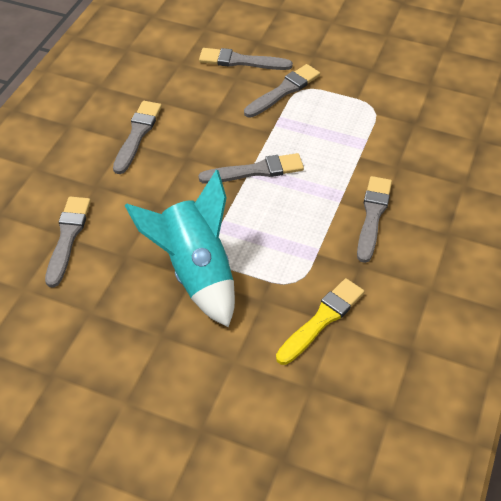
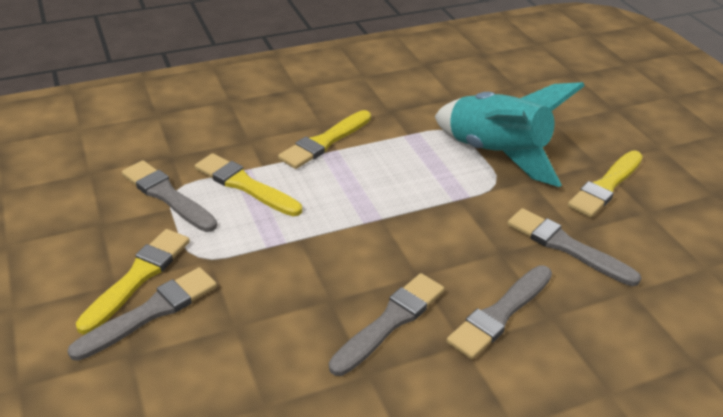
grey brush: 6 -> 5
yellow brush: 1 -> 4

